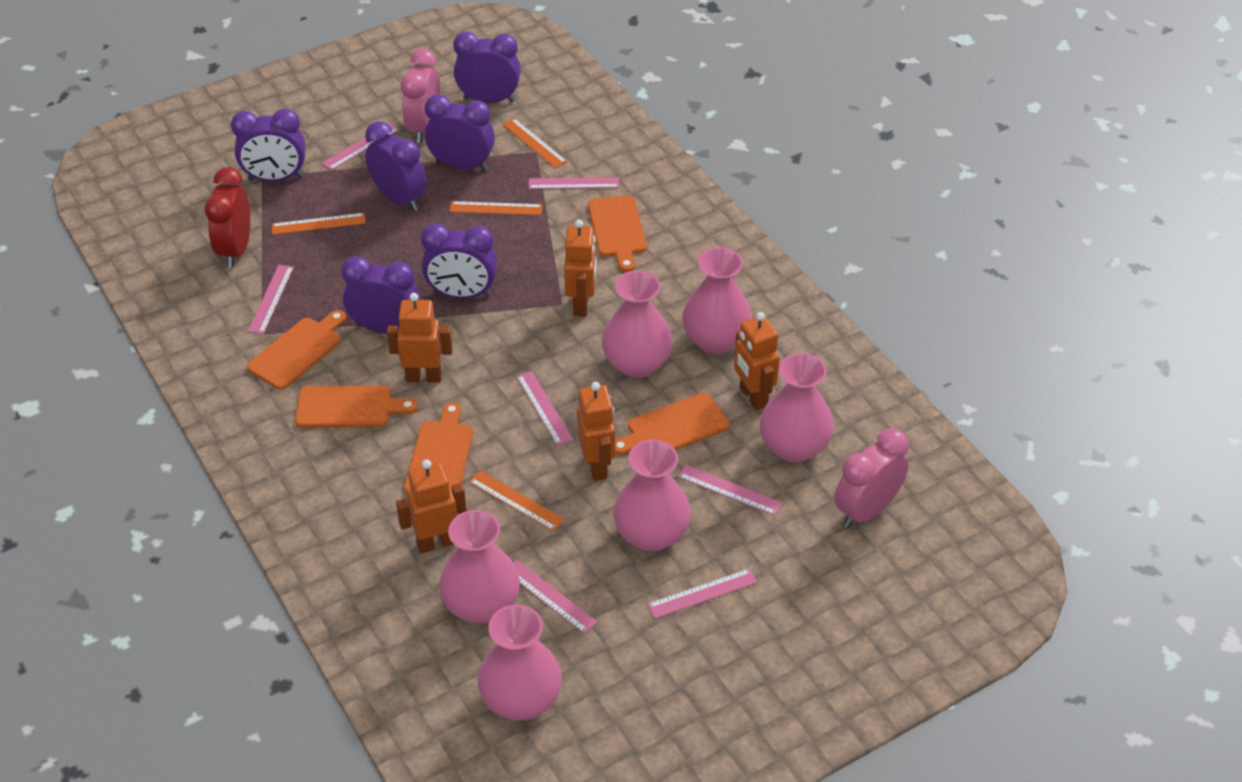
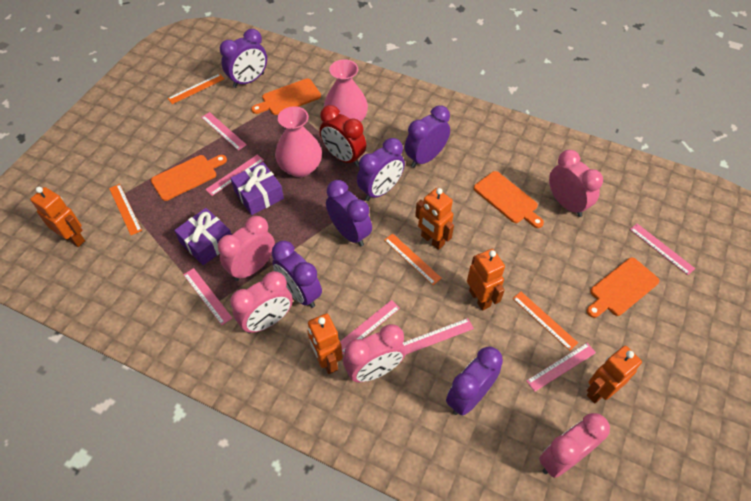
orange cutting board: 5 -> 4
pink clock: 2 -> 5
pink vase: 6 -> 2
purple gift: 0 -> 2

